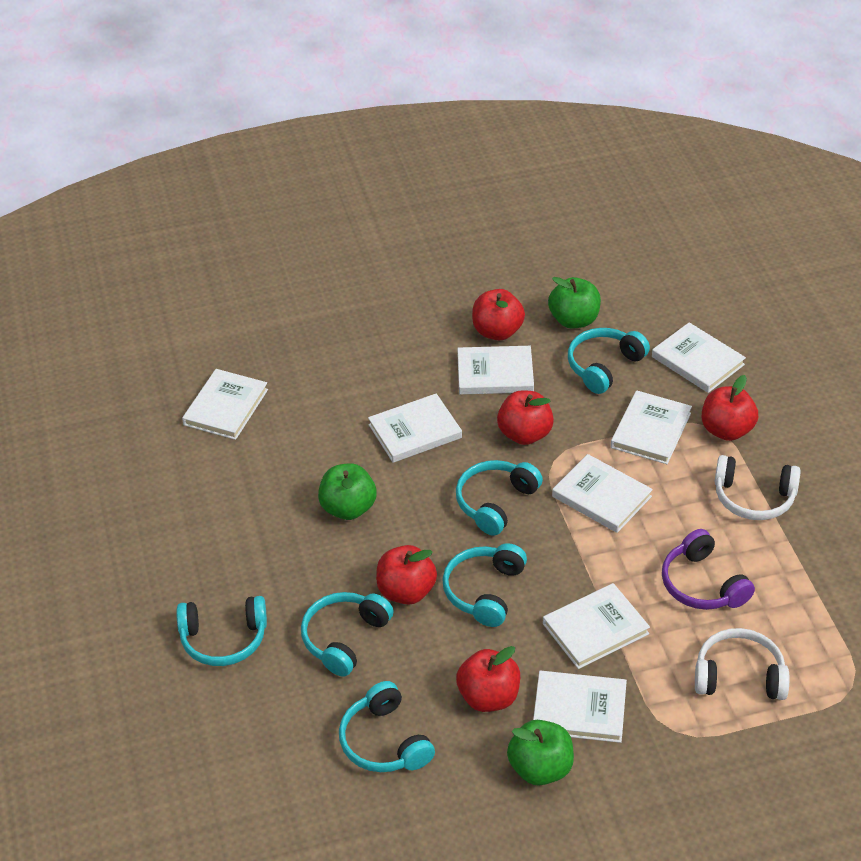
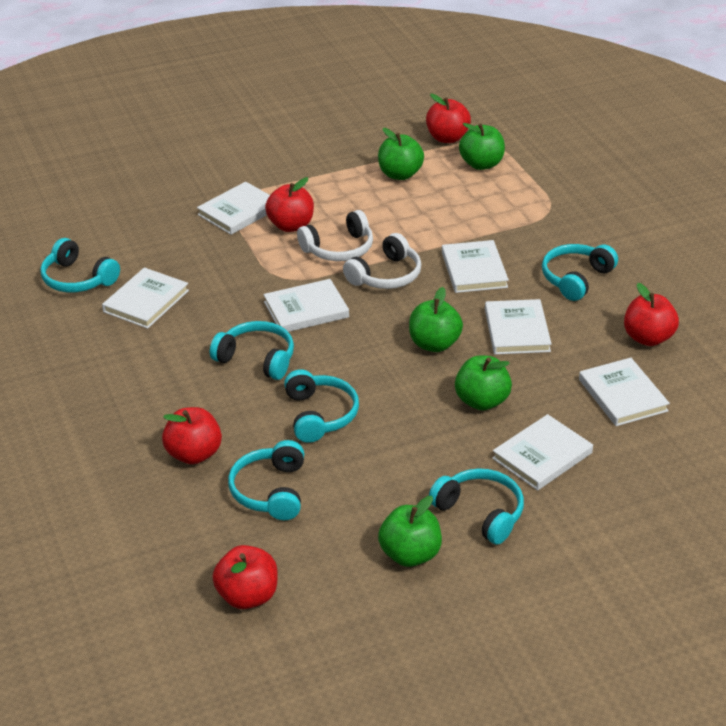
green apple: 3 -> 5
purple headphones: 1 -> 0
white book: 8 -> 7

